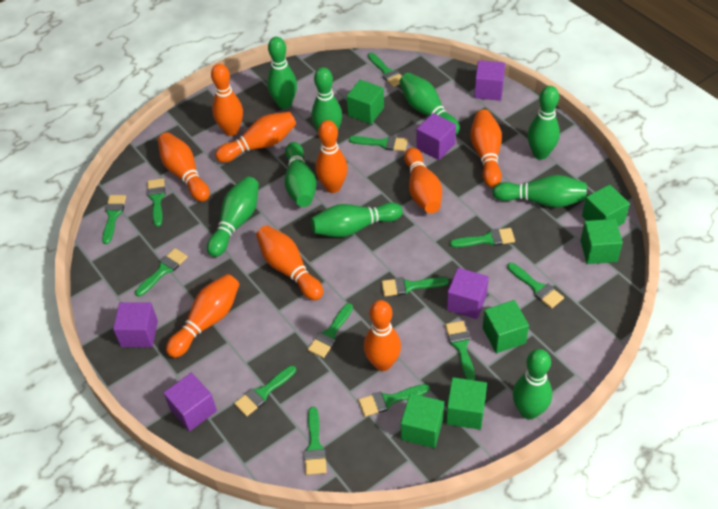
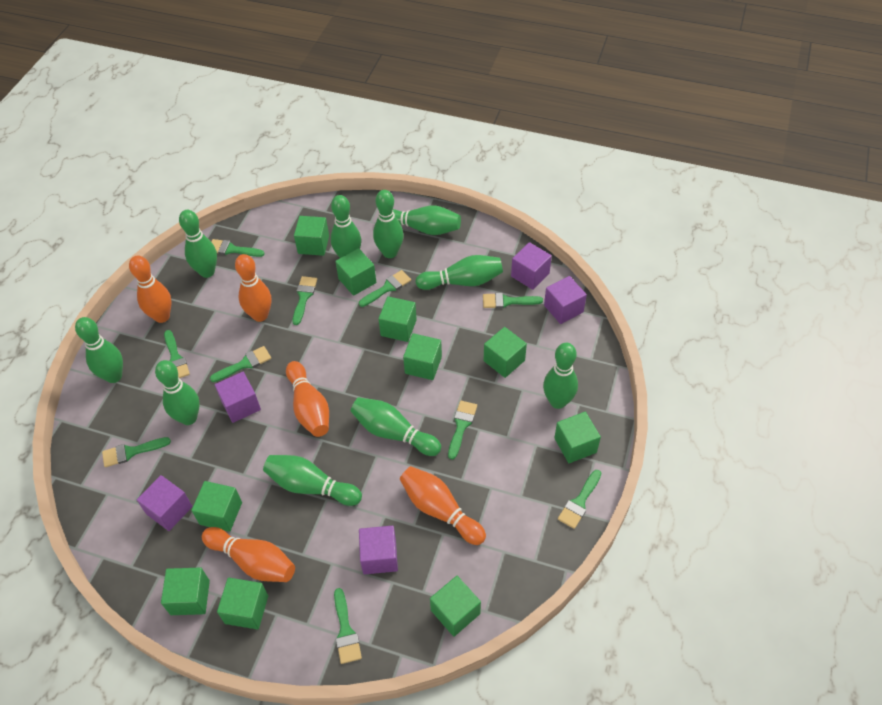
green bowling pin: 9 -> 10
green brush: 13 -> 10
green cube: 6 -> 10
orange bowling pin: 9 -> 5

